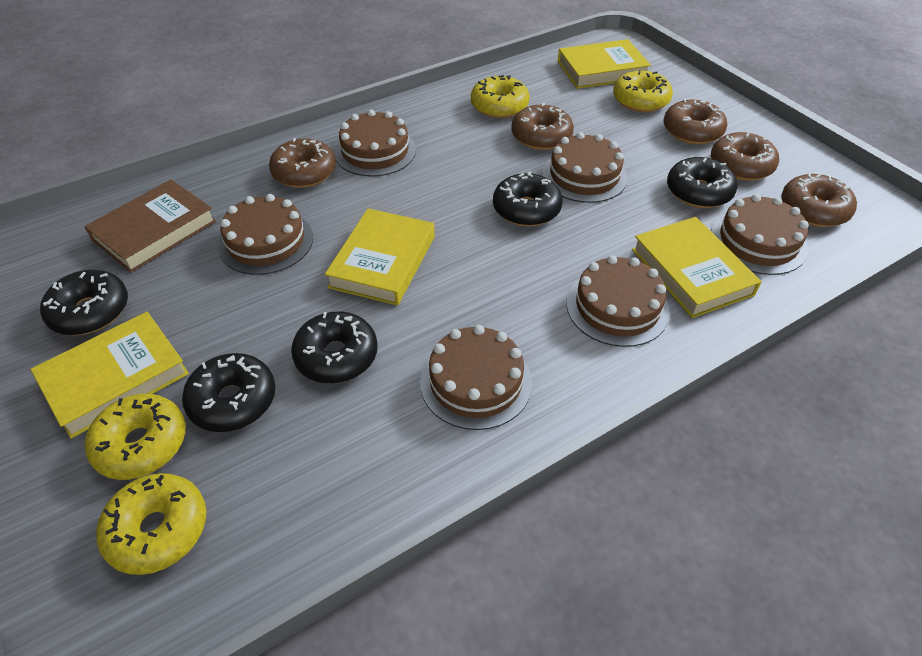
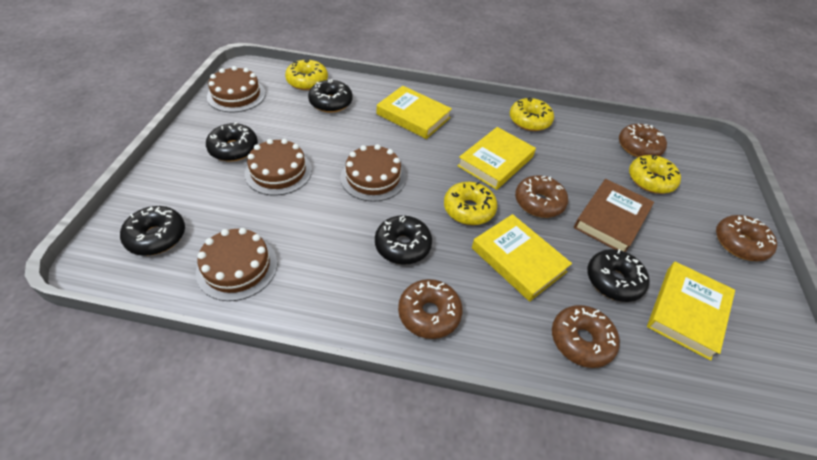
brown cake: 6 -> 4

